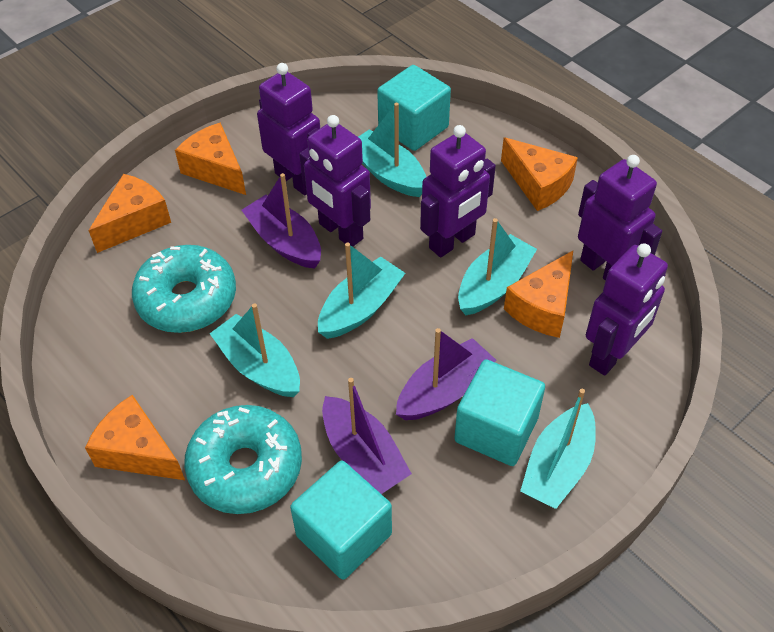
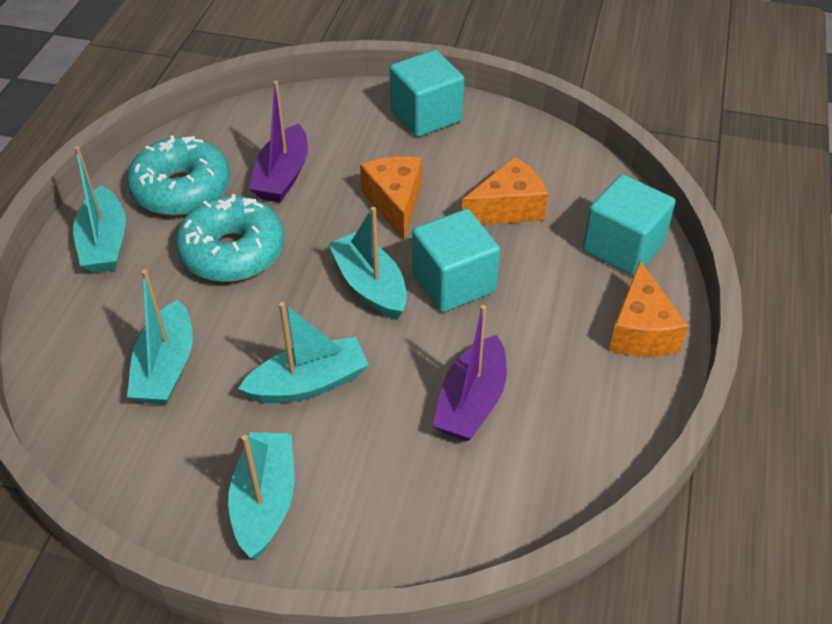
orange cheese: 5 -> 3
purple boat: 3 -> 2
purple robot: 5 -> 0

